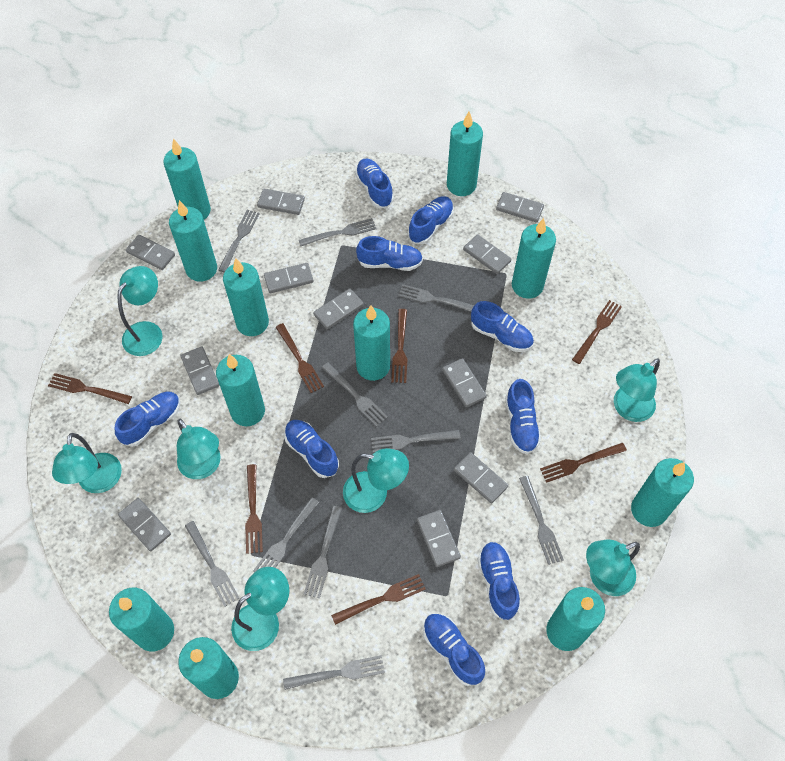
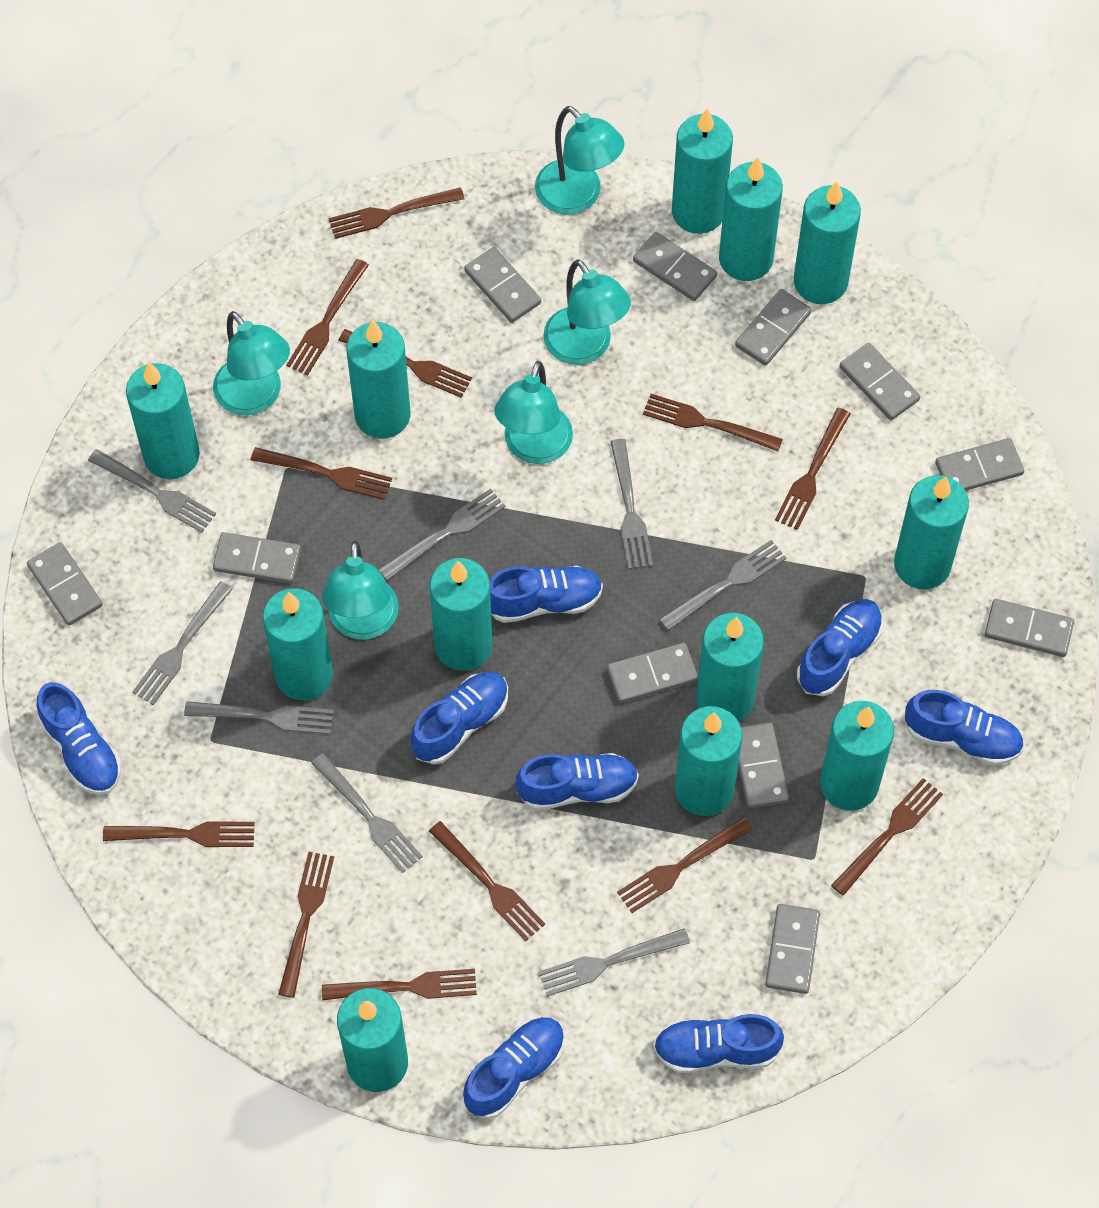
blue shoe: 9 -> 8
brown fork: 7 -> 12
grey fork: 10 -> 8
turquoise candle: 11 -> 12
turquoise lamp: 7 -> 5

